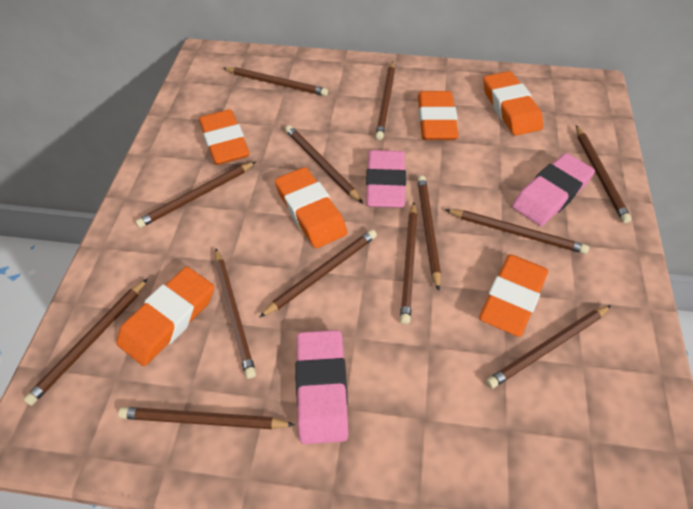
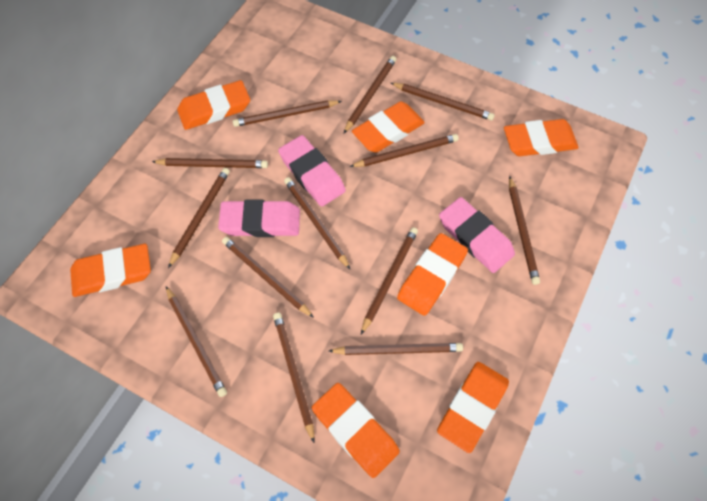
orange eraser: 6 -> 7

